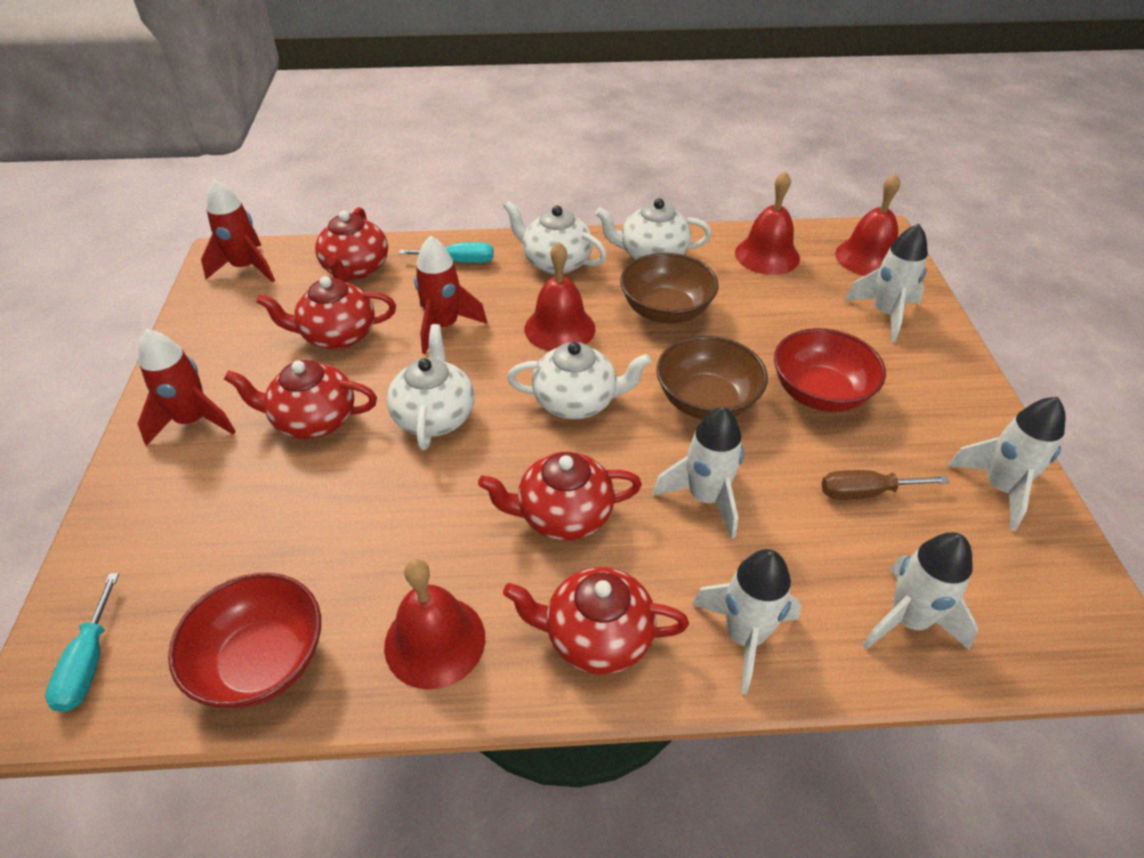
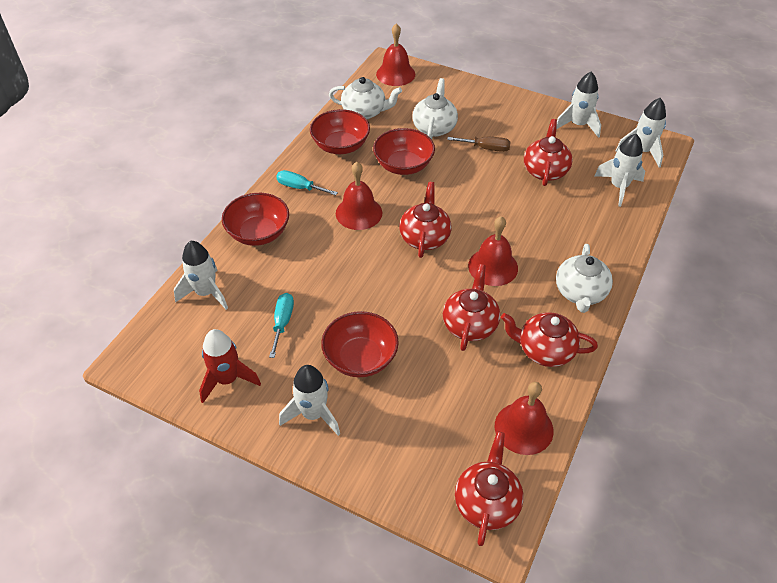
brown bowl: 2 -> 0
red bowl: 2 -> 4
red rocket: 3 -> 1
white teapot: 4 -> 3

